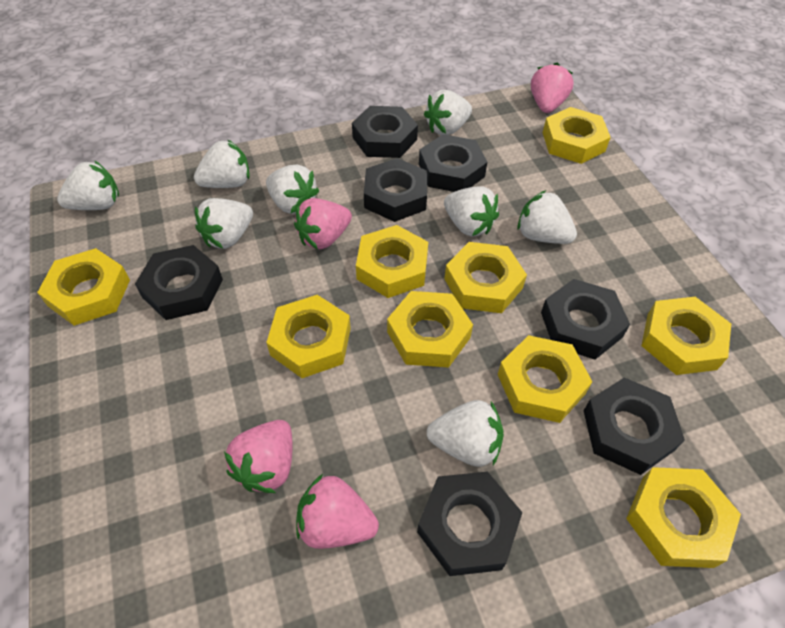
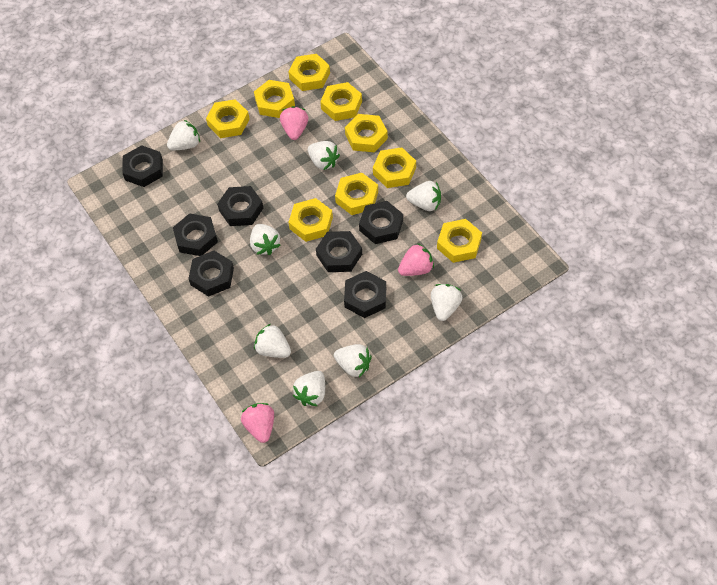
pink strawberry: 4 -> 3

